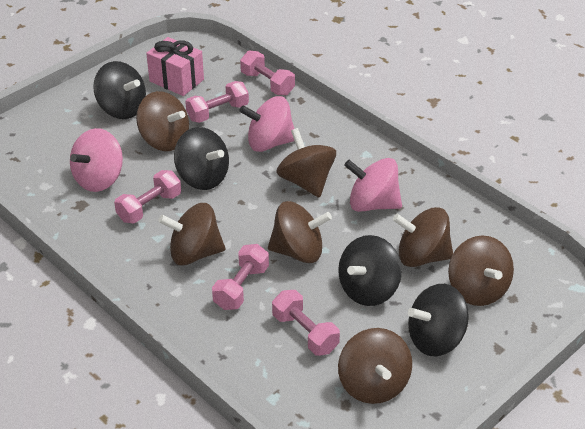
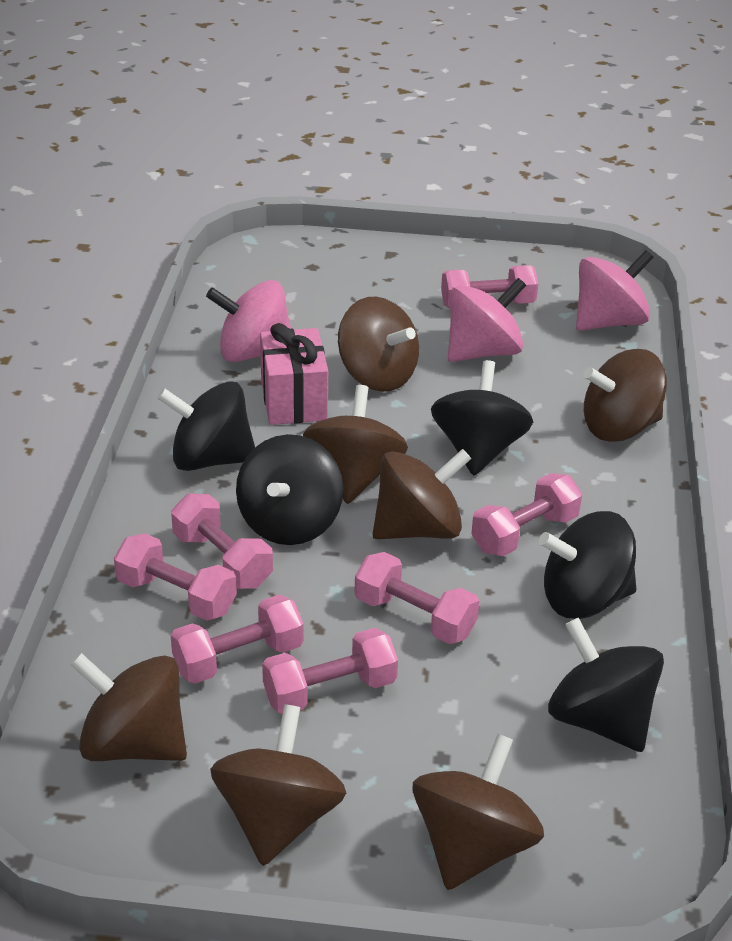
black spinning top: 4 -> 5
pink dumbbell: 5 -> 7

